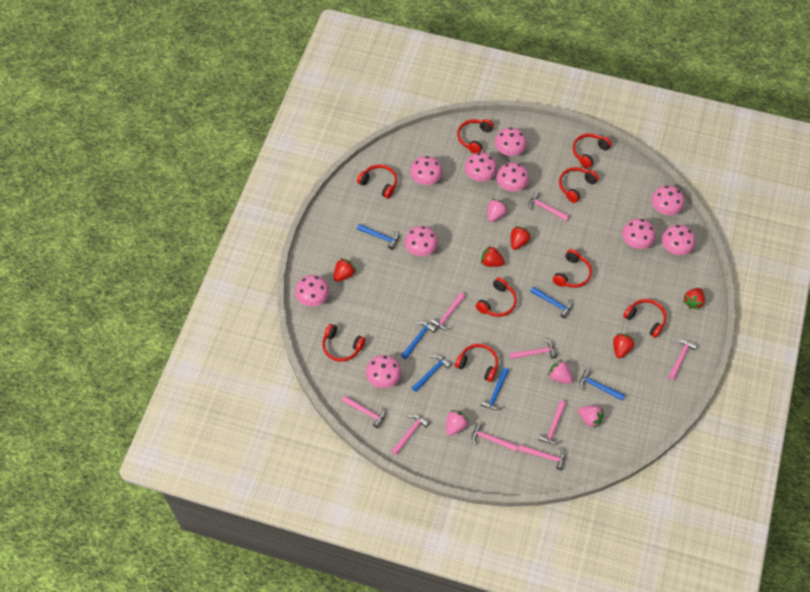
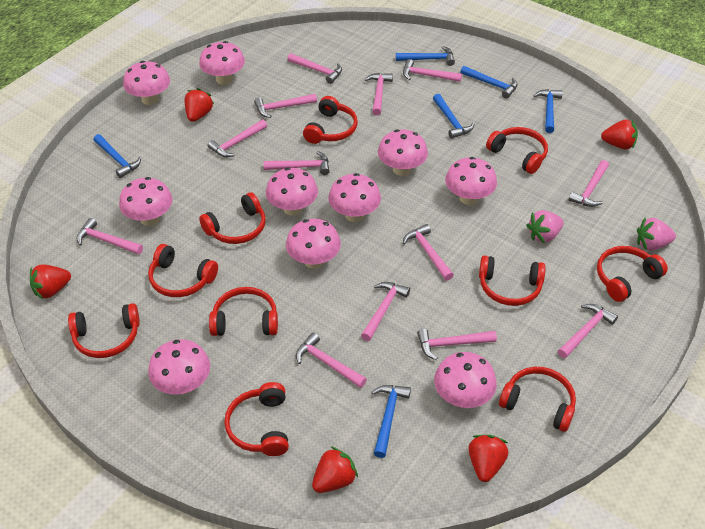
pink hammer: 9 -> 13
pink strawberry: 4 -> 2
red headphones: 9 -> 10

